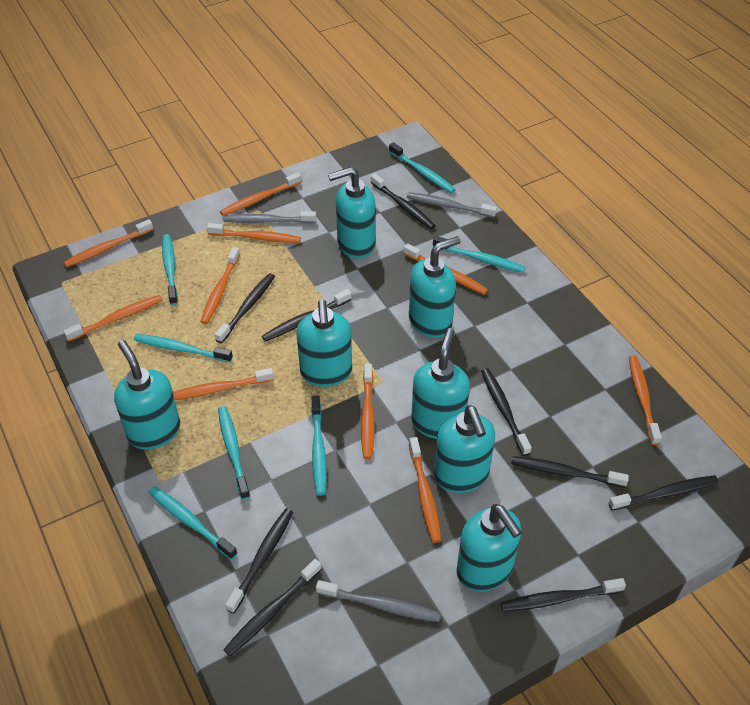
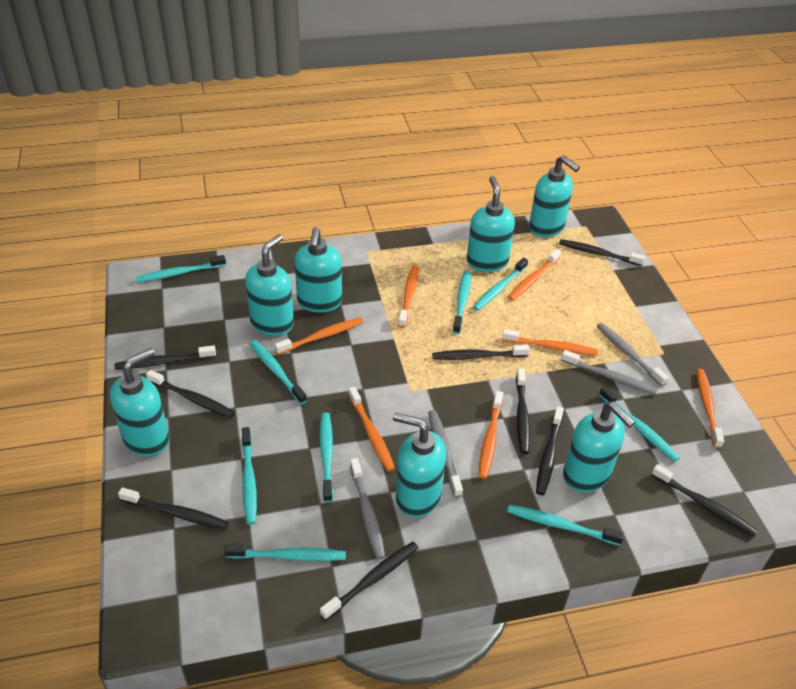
grey toothbrush: 3 -> 4
orange toothbrush: 10 -> 7
turquoise toothbrush: 7 -> 9

